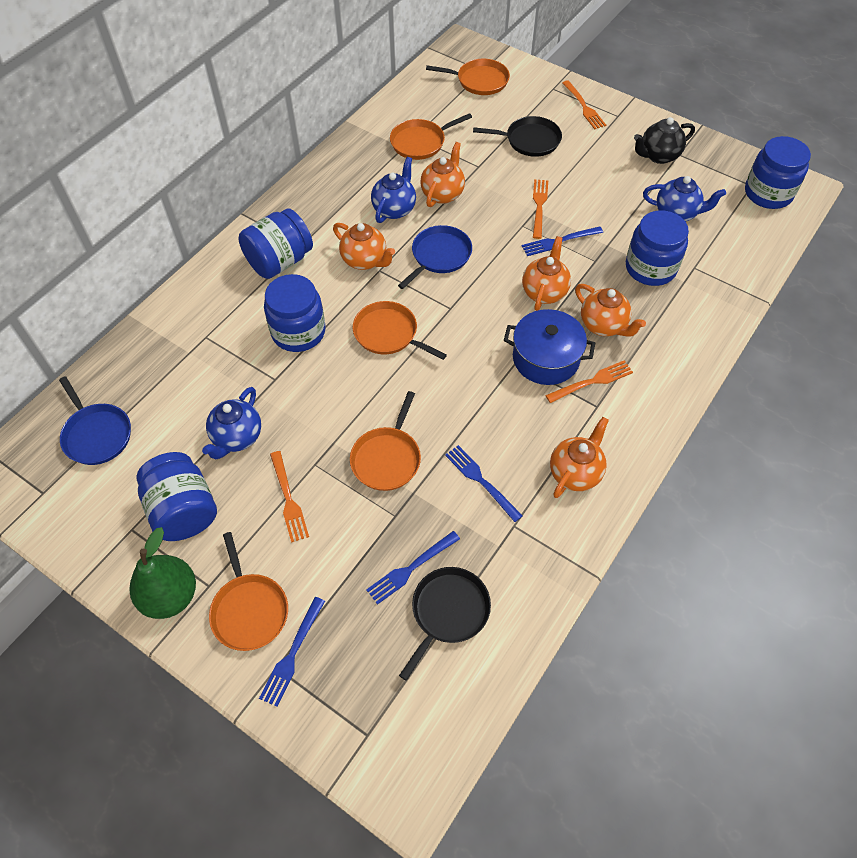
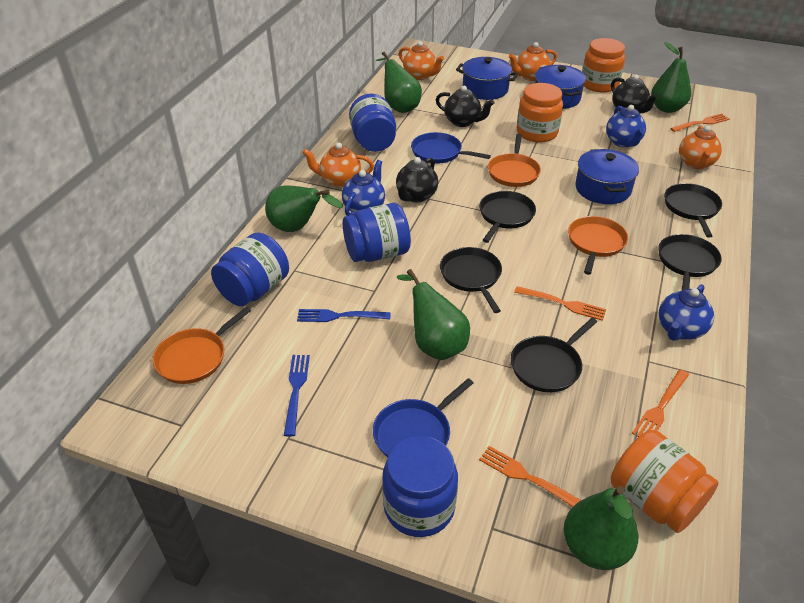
black pan: 2 -> 5
black teapot: 1 -> 3
blue fork: 4 -> 2
blue jar: 5 -> 4
blue pot: 1 -> 3
green pear: 1 -> 5
orange jar: 0 -> 3
orange pan: 5 -> 3
orange teapot: 5 -> 4

